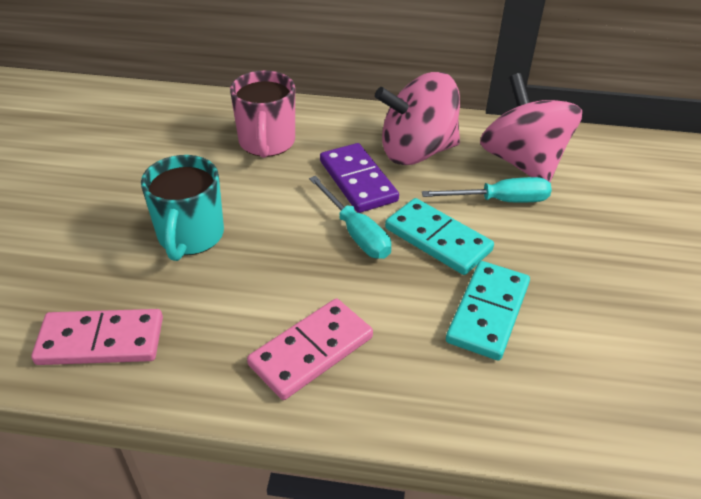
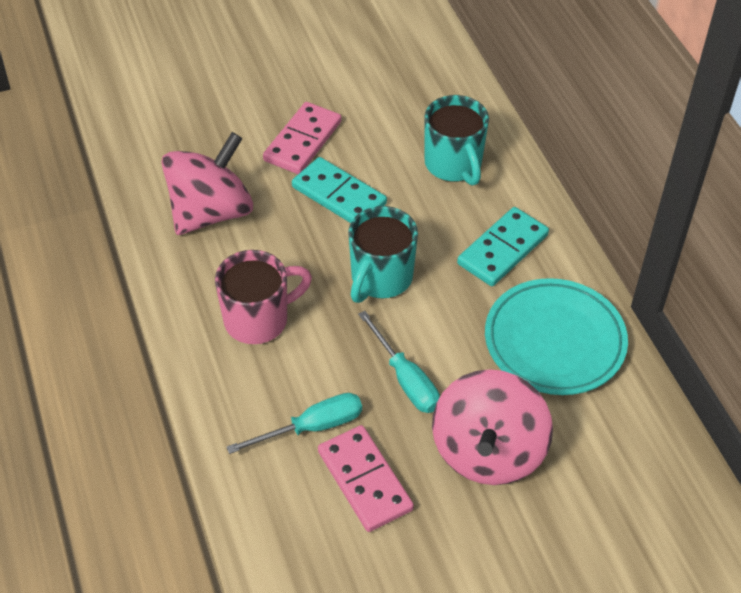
purple domino: 1 -> 0
turquoise mug: 1 -> 2
turquoise plate: 0 -> 1

